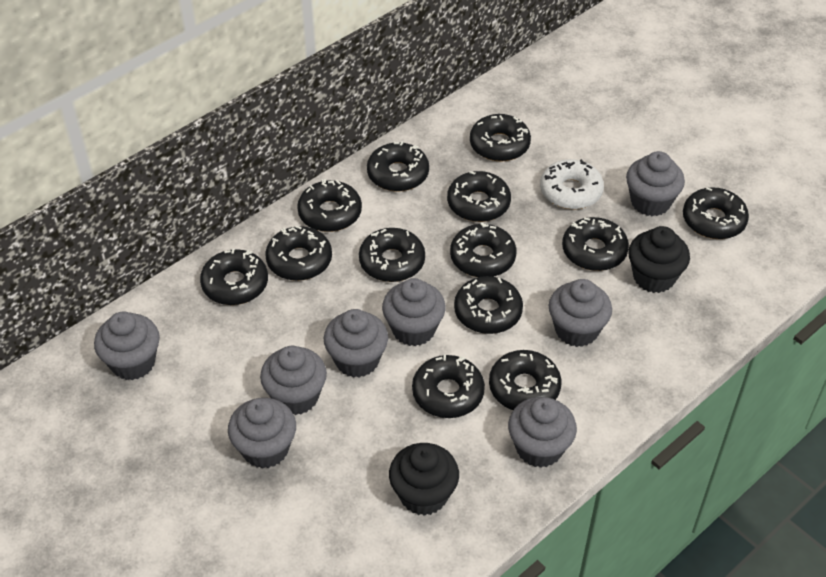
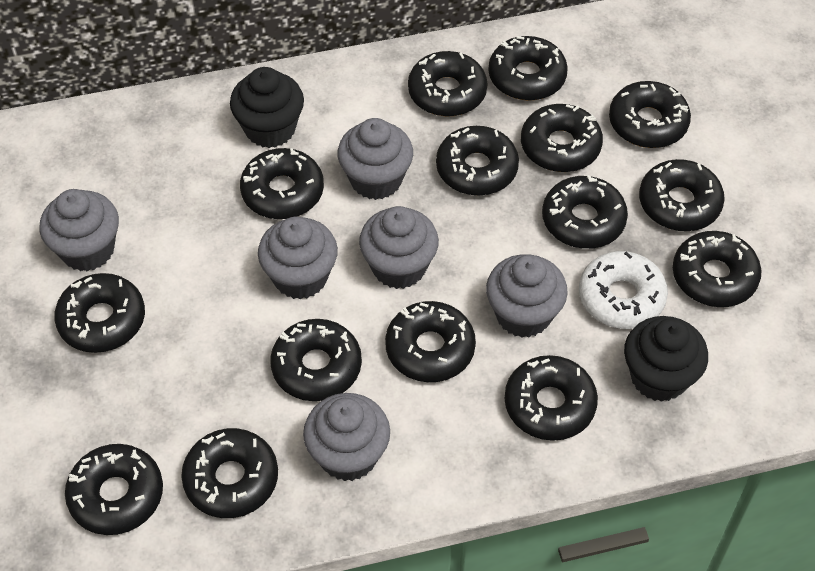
black donut: 13 -> 15
grey cupcake: 8 -> 6

